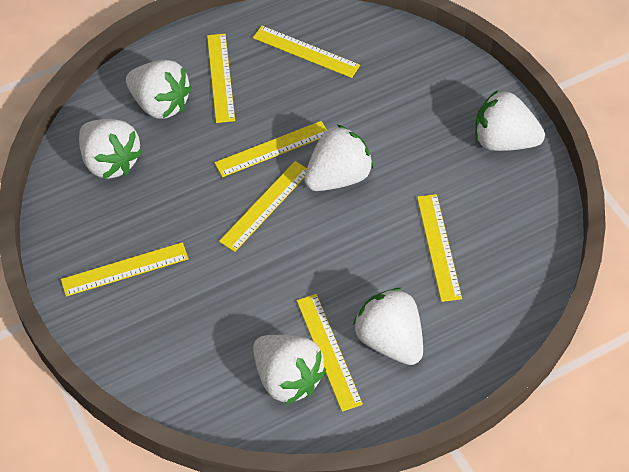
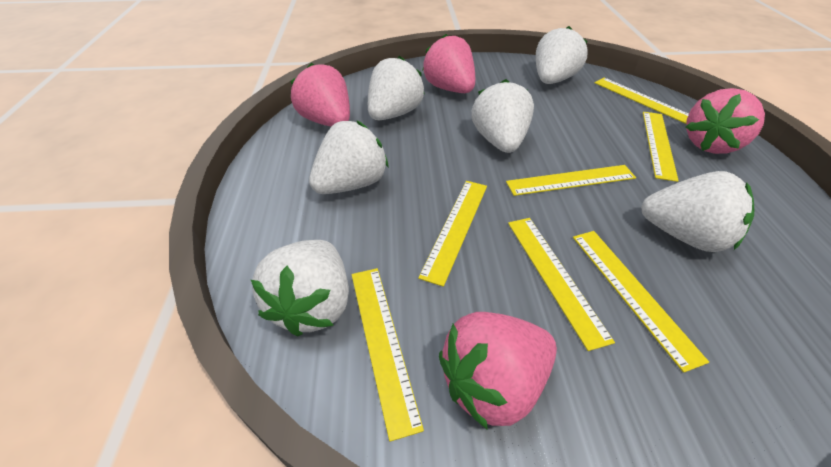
pink strawberry: 0 -> 4

